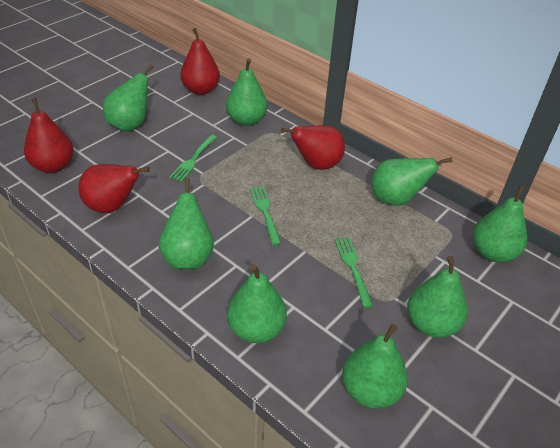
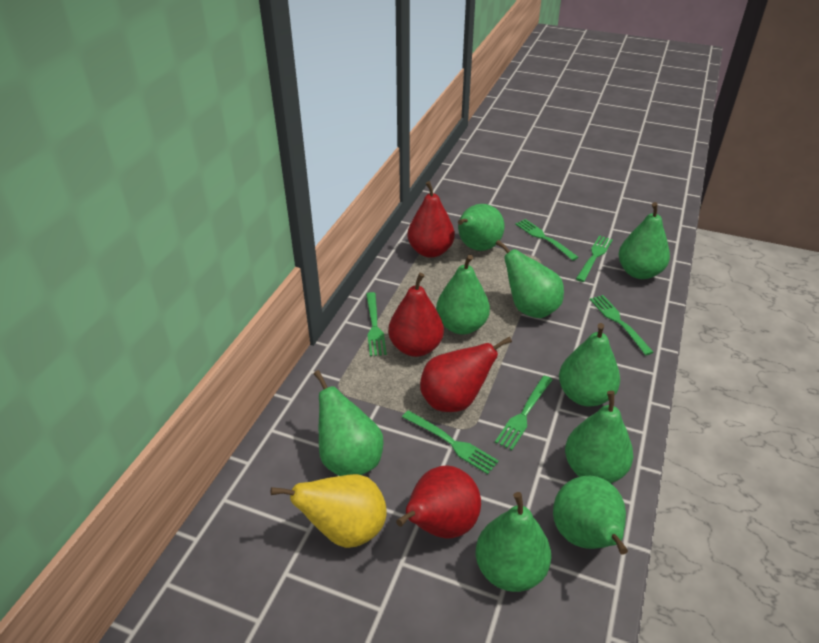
green fork: 3 -> 6
green pear: 8 -> 9
yellow pear: 0 -> 1

